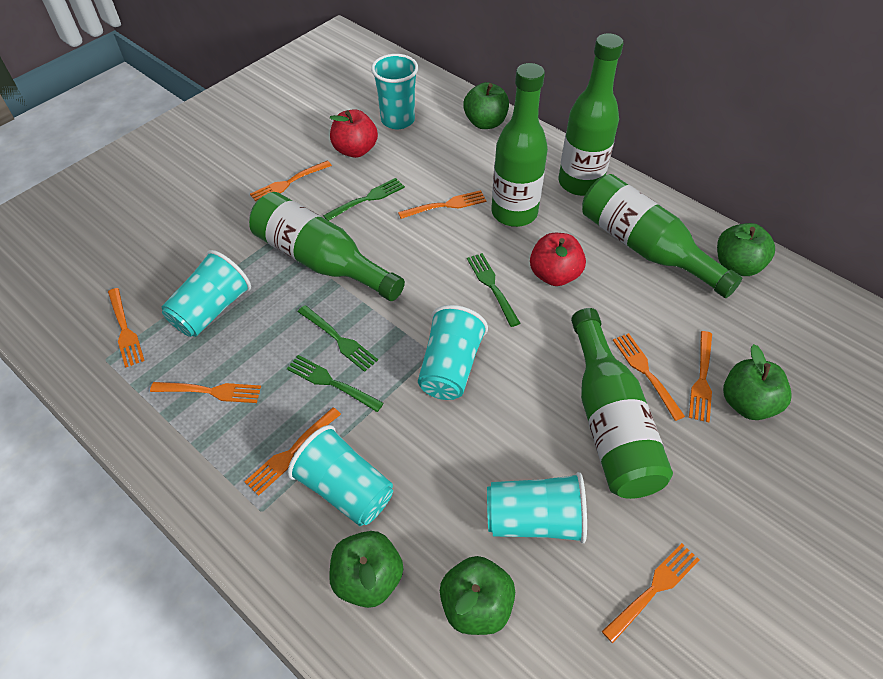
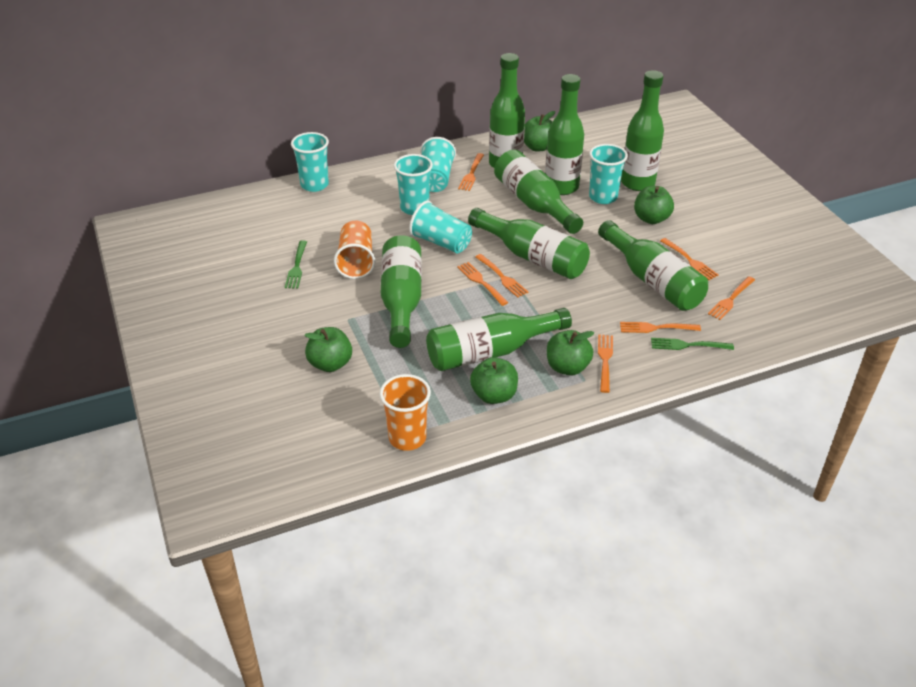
green bottle: 5 -> 8
green fork: 4 -> 2
orange cup: 0 -> 2
orange fork: 8 -> 7
red apple: 2 -> 0

